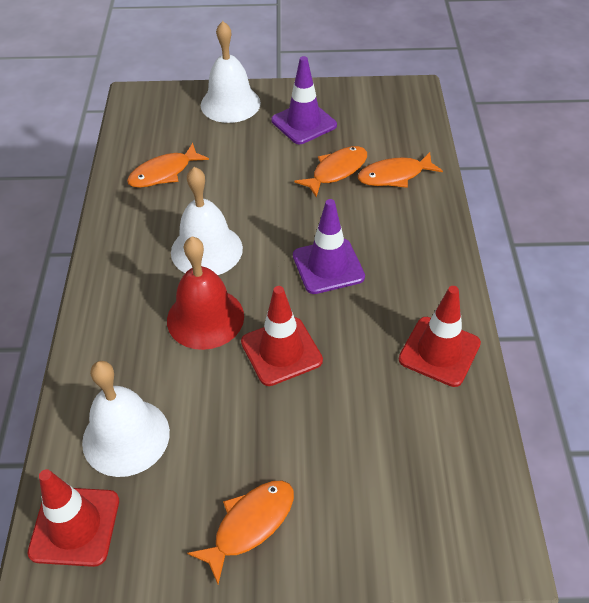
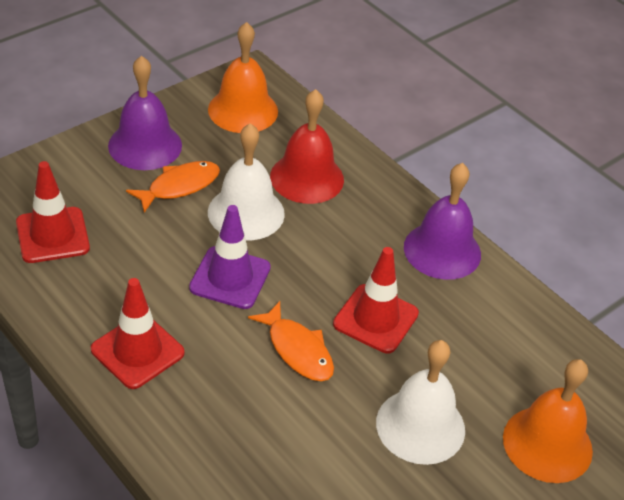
orange bell: 0 -> 2
orange fish: 4 -> 2
purple bell: 0 -> 2
purple traffic cone: 2 -> 1
white bell: 3 -> 2

